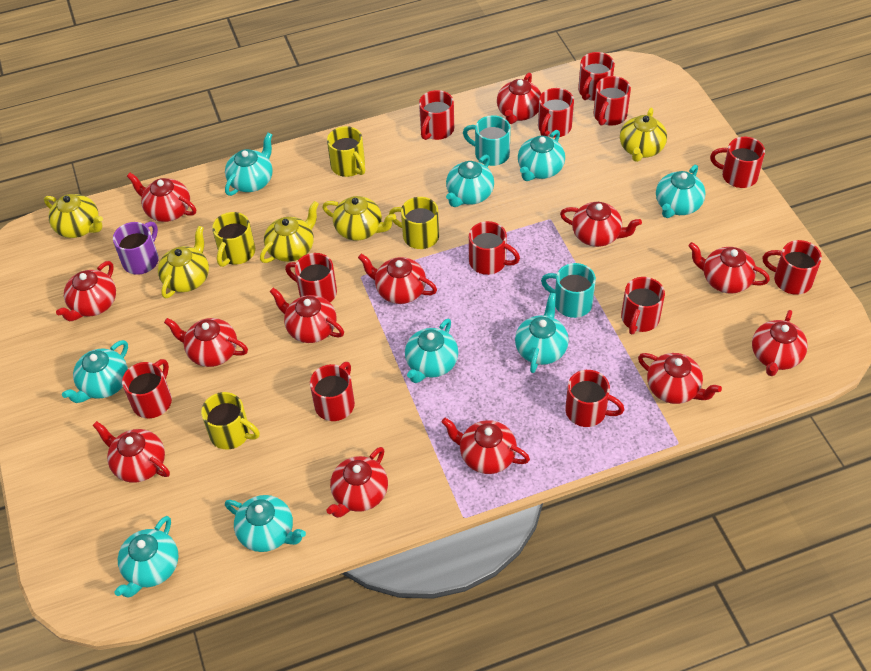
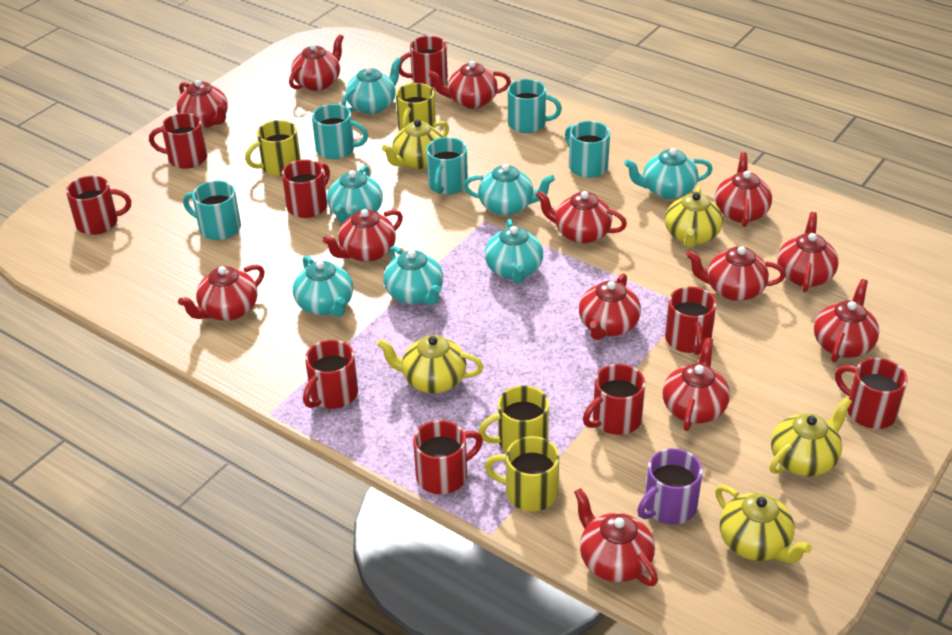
red mug: 12 -> 9
turquoise mug: 2 -> 5
turquoise teapot: 9 -> 7

